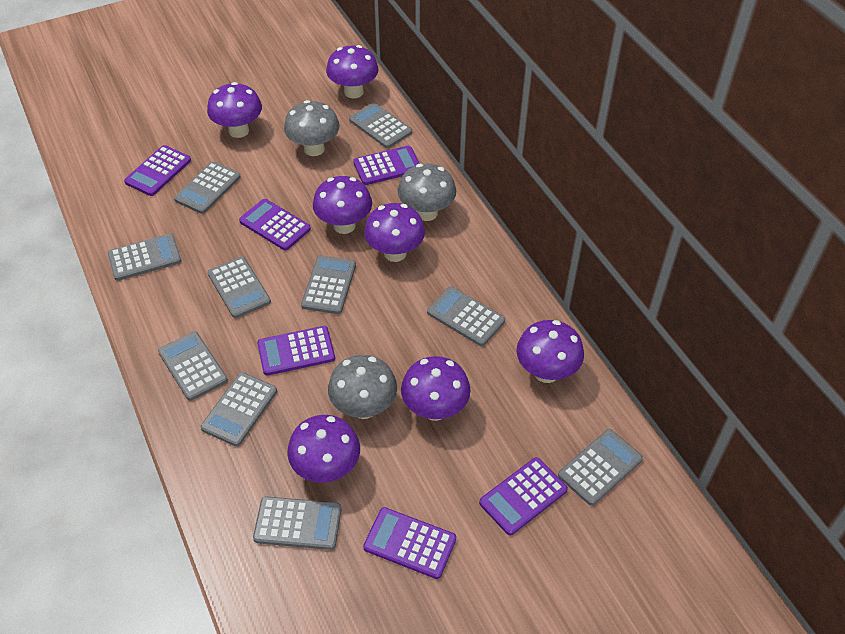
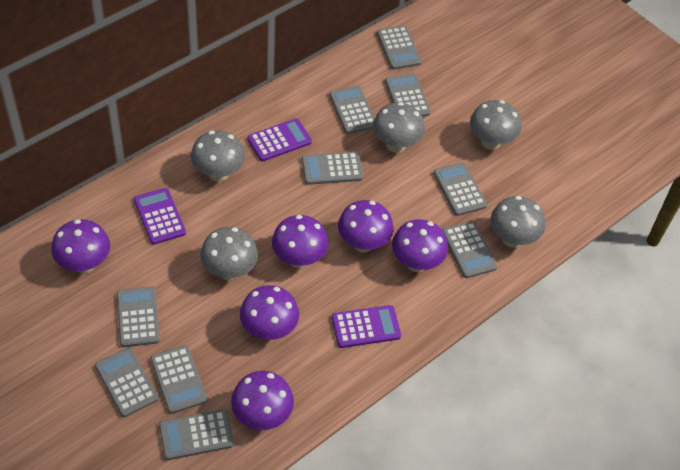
grey mushroom: 3 -> 5
purple calculator: 6 -> 3
purple mushroom: 7 -> 6

